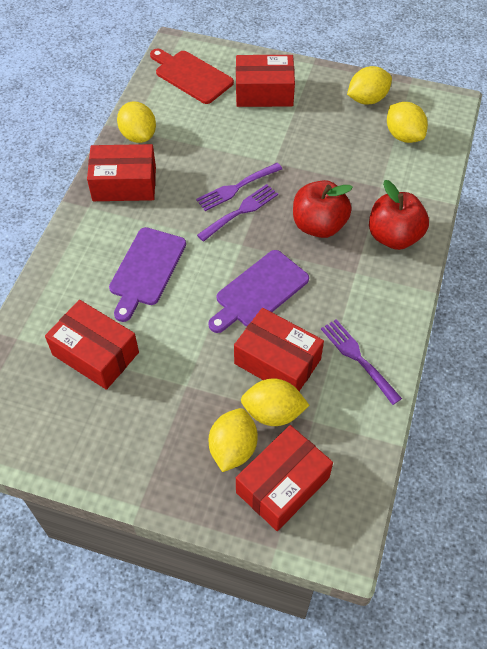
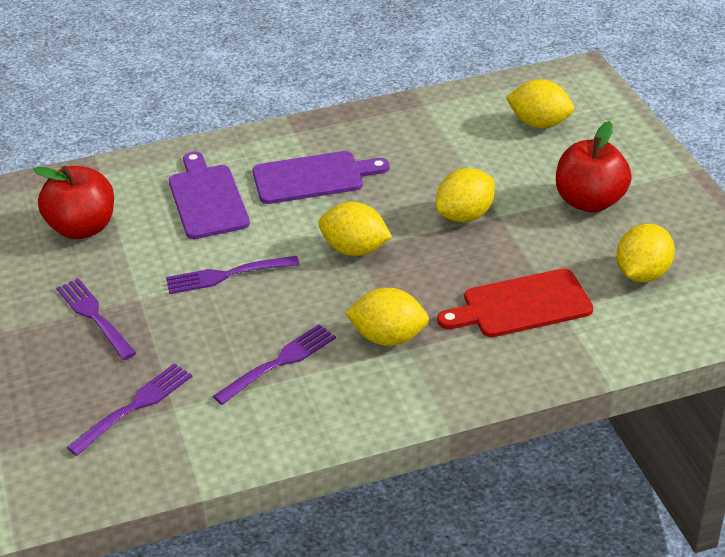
purple fork: 3 -> 4
red box: 5 -> 0

